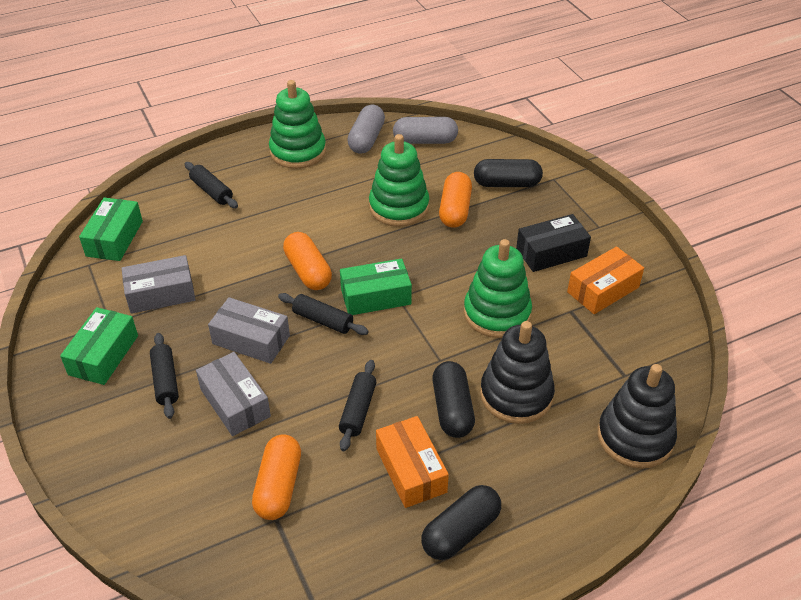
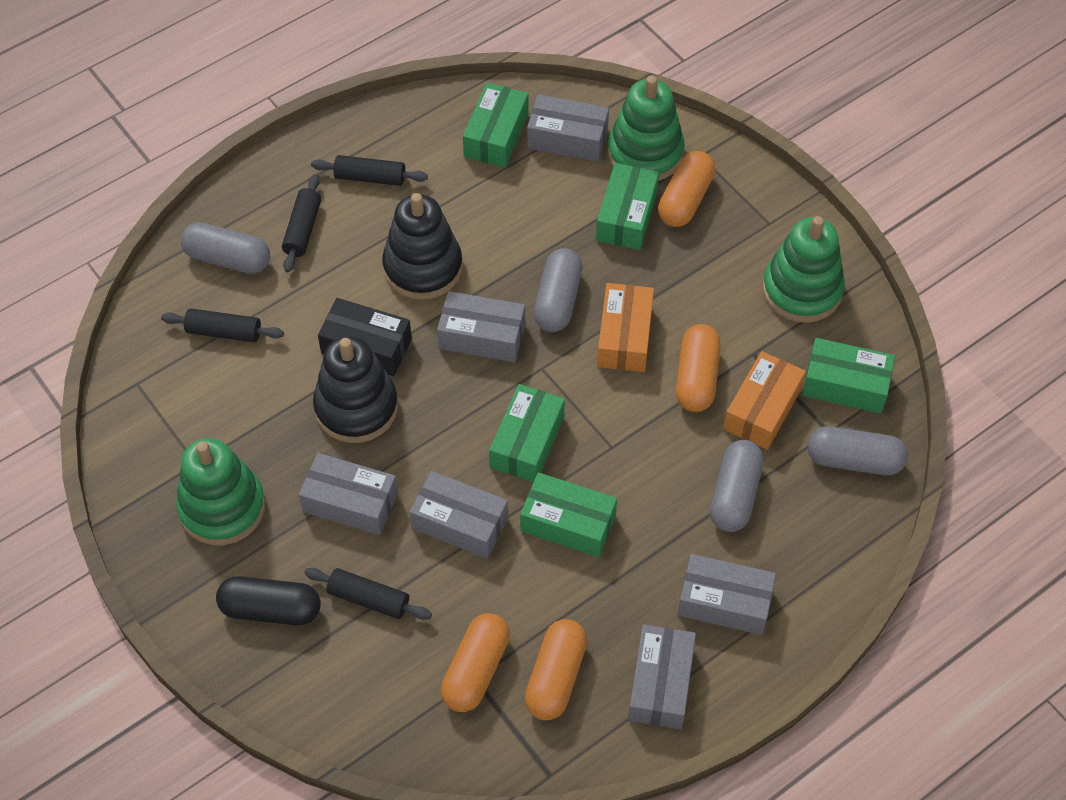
black capsule: 3 -> 1
green box: 3 -> 5
grey box: 3 -> 6
grey capsule: 2 -> 4
orange capsule: 3 -> 4

